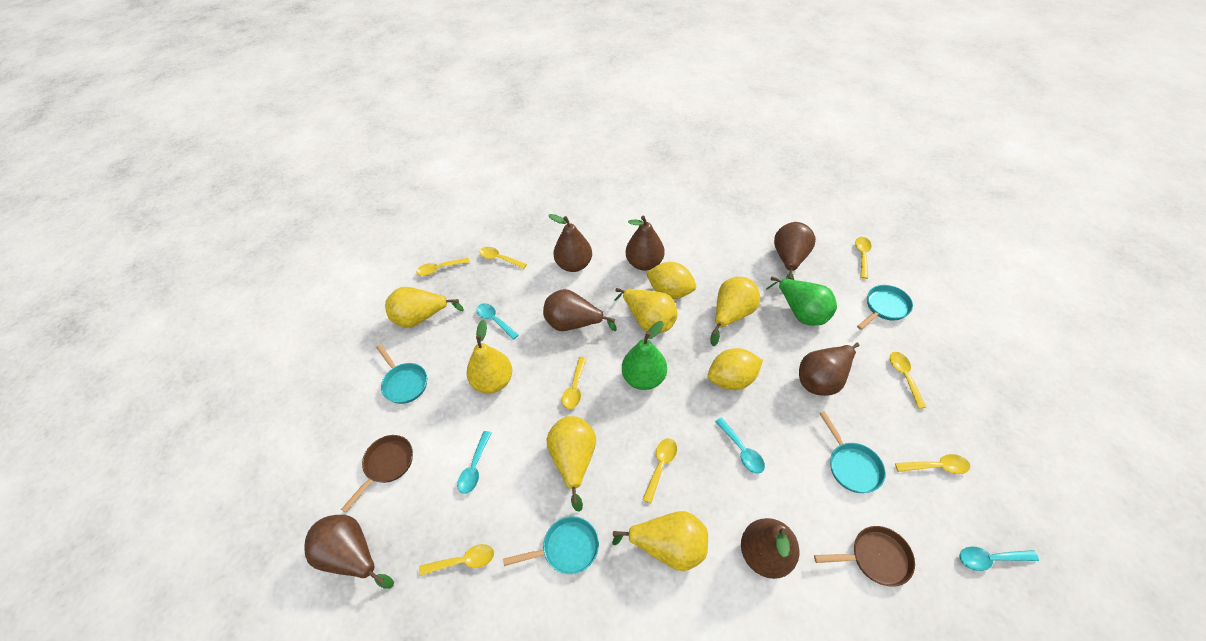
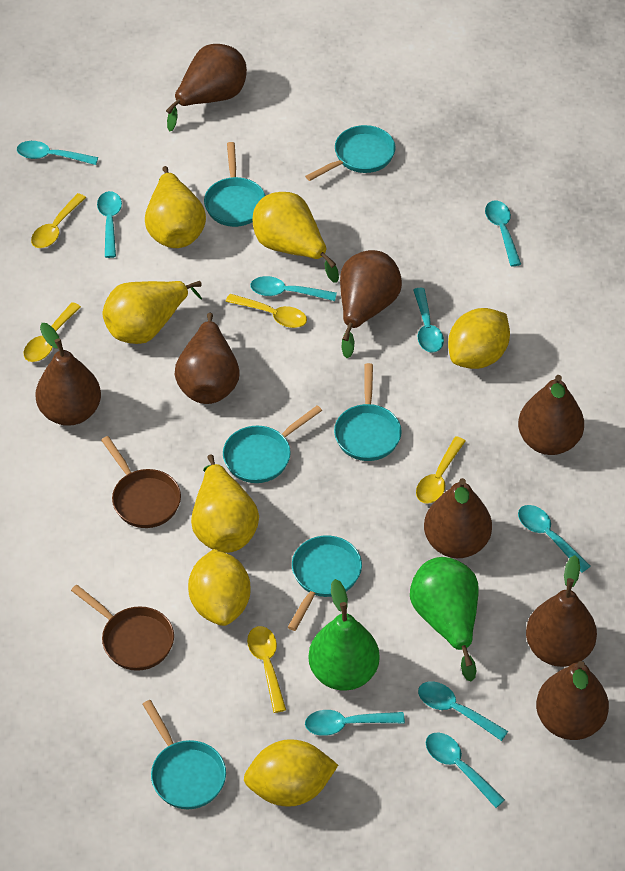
brown pear: 7 -> 8
turquoise pan: 4 -> 6
turquoise spoon: 4 -> 9
yellow lemon: 2 -> 3
yellow pear: 6 -> 4
yellow spoon: 8 -> 5

